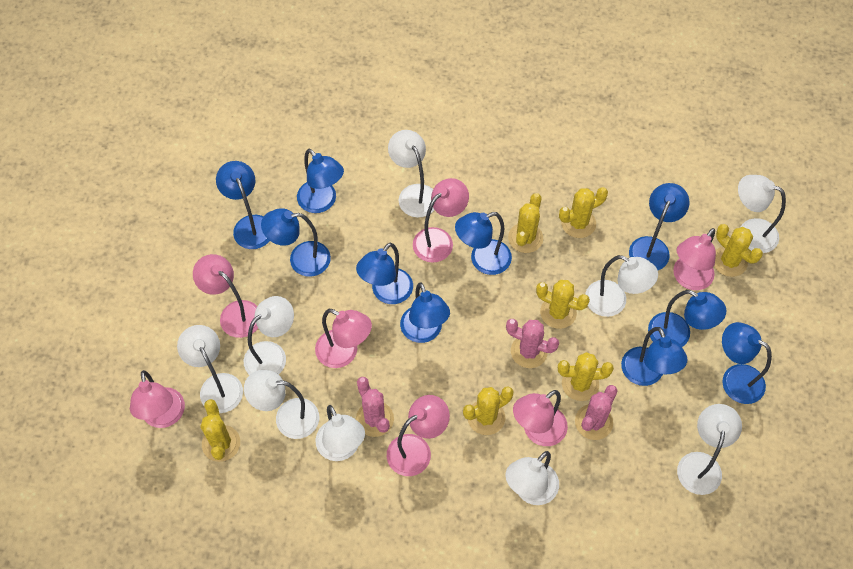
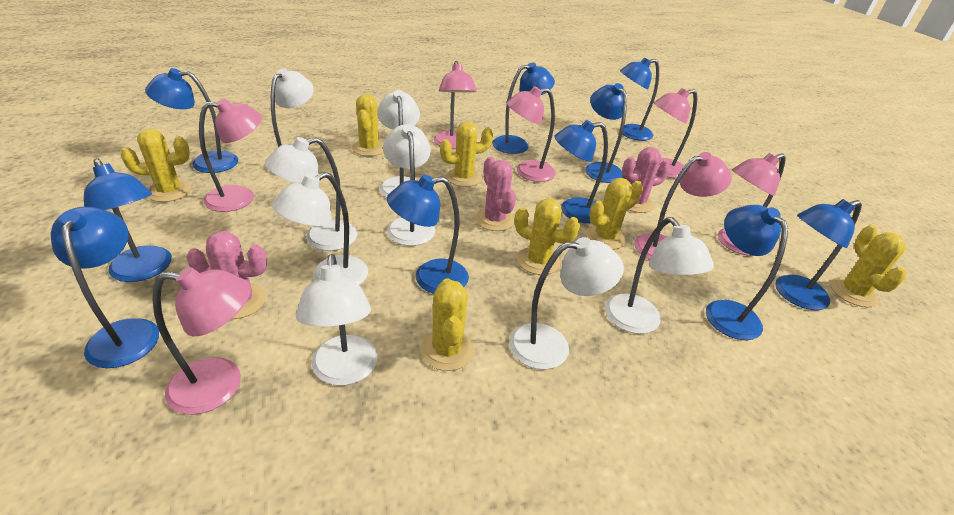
white lamp: 9 -> 8

